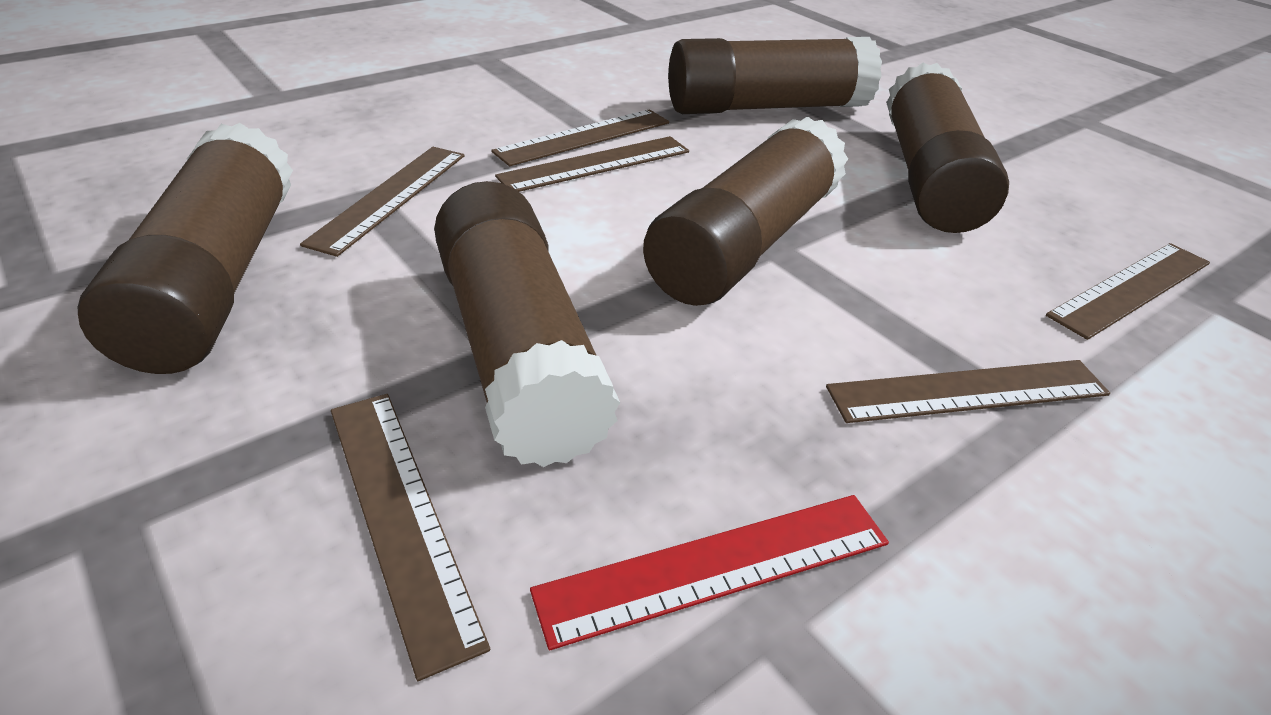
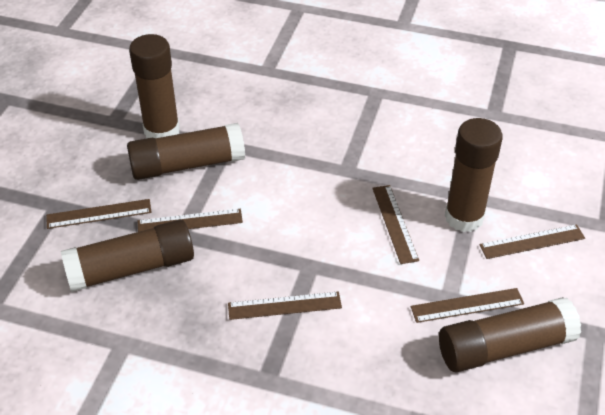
red ruler: 1 -> 0

